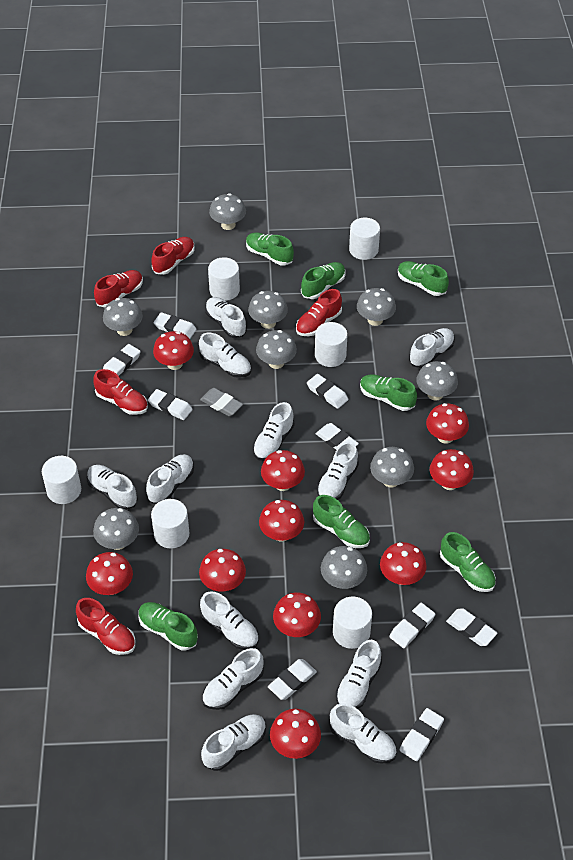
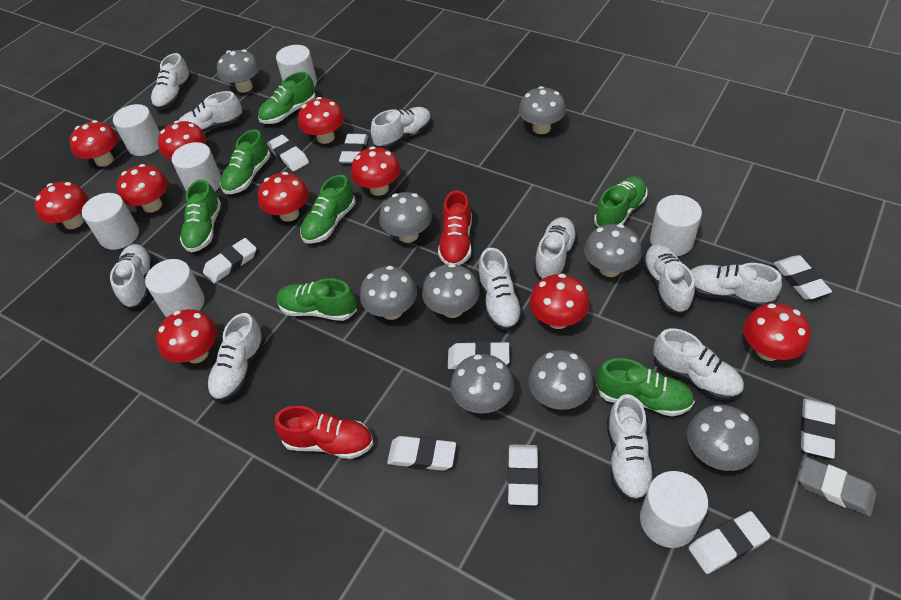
red shoe: 5 -> 2
white cylinder: 6 -> 7
white shoe: 12 -> 11

